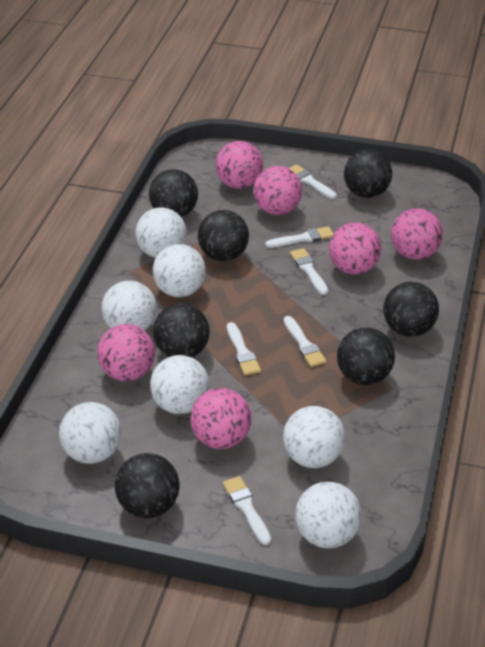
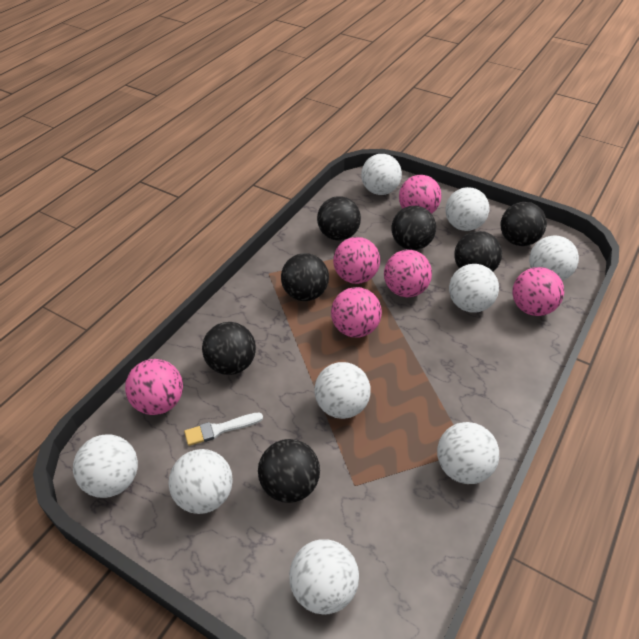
white ball: 7 -> 9
white brush: 6 -> 1

